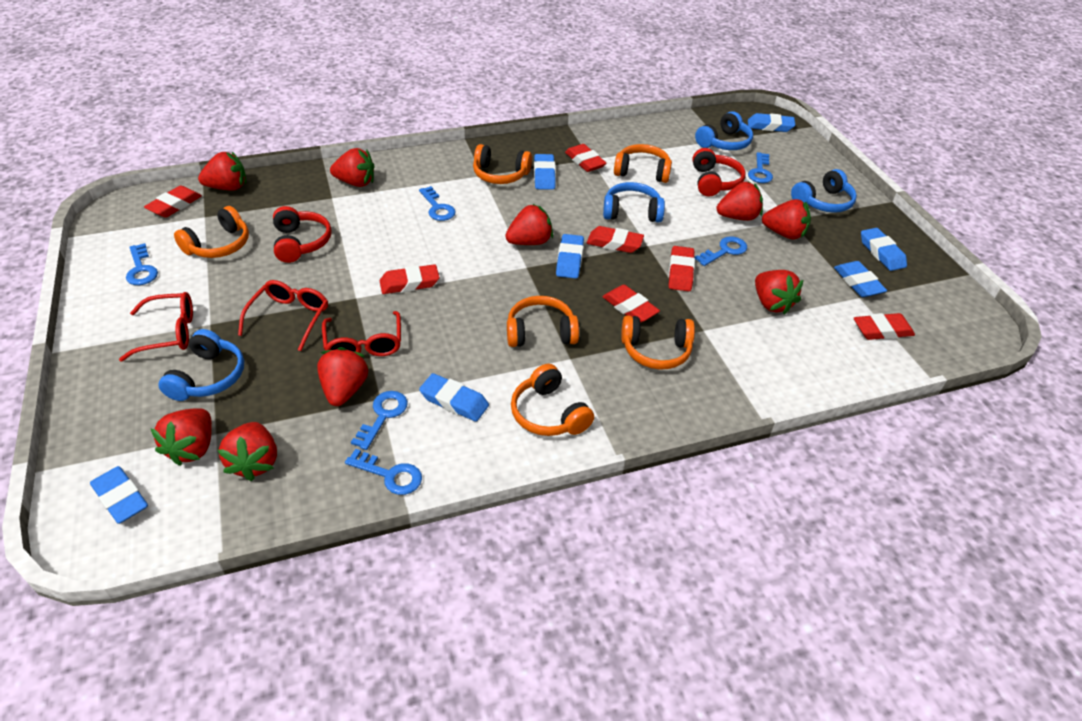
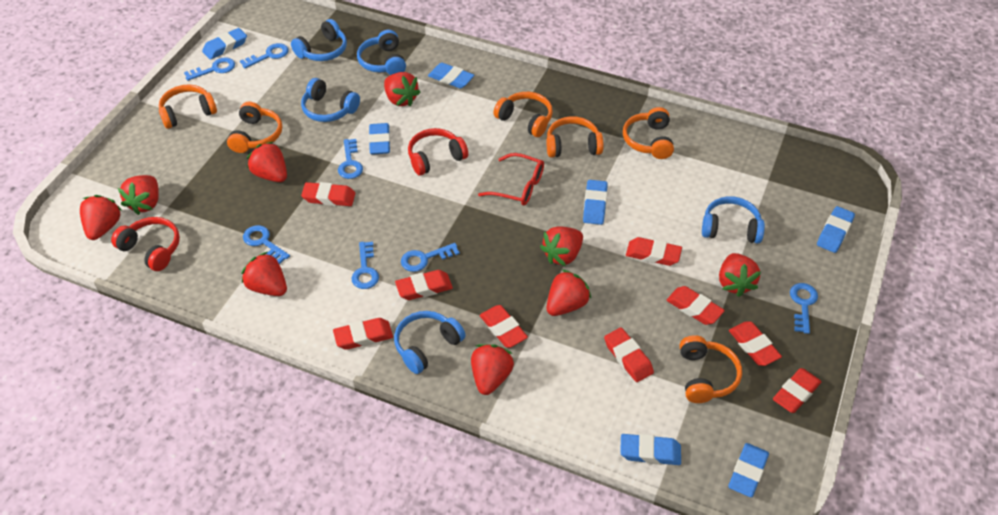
blue headphones: 4 -> 5
blue key: 6 -> 7
red eraser: 7 -> 9
red glasses: 3 -> 1

